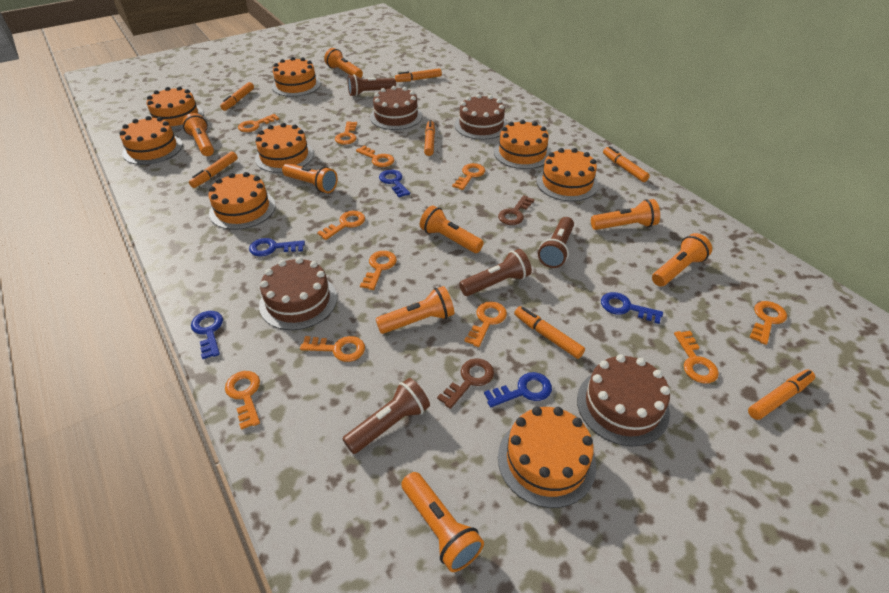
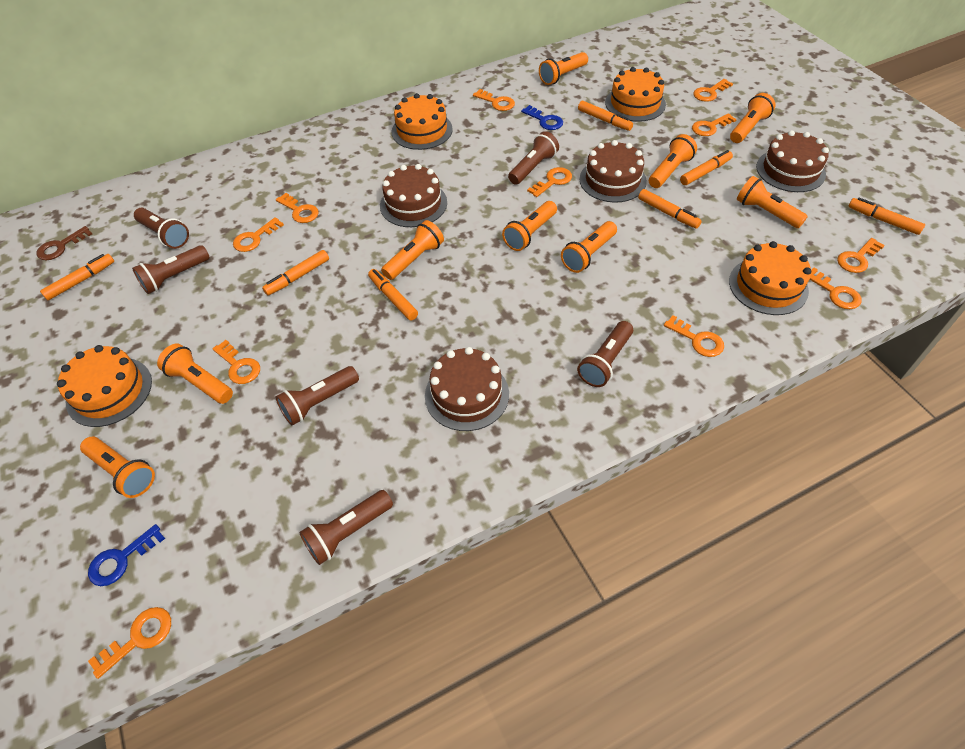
blue key: 5 -> 2
brown flashlight: 4 -> 6
brown key: 2 -> 1
orange cake: 8 -> 4
orange flashlight: 8 -> 9

